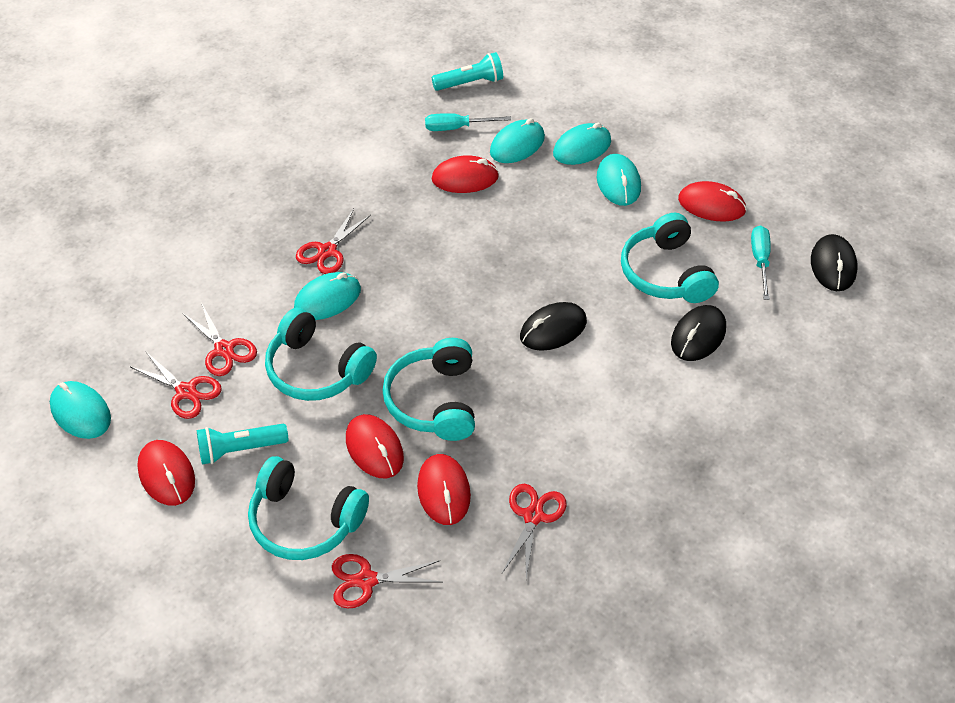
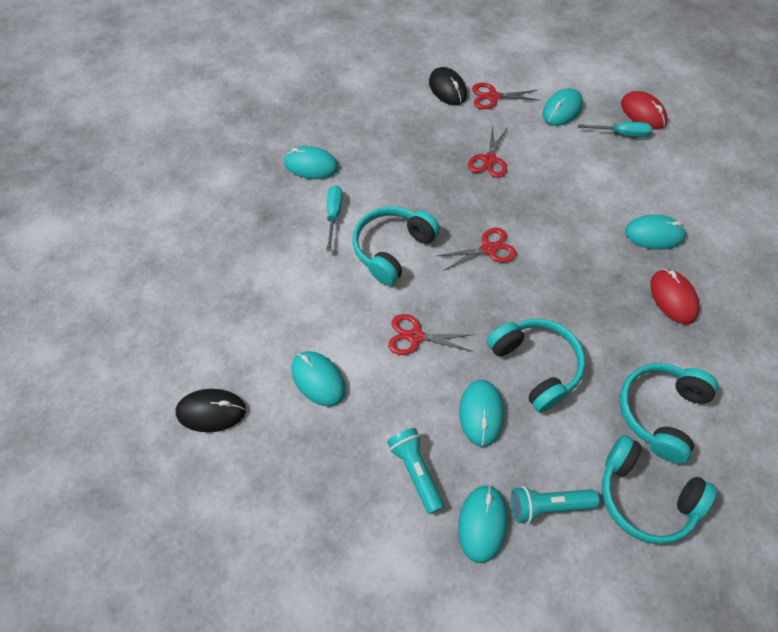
black mouse: 3 -> 2
red mouse: 5 -> 2
red scissors: 5 -> 4
turquoise mouse: 5 -> 6

